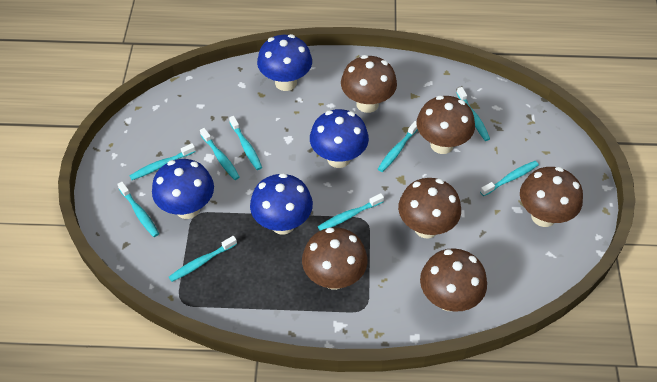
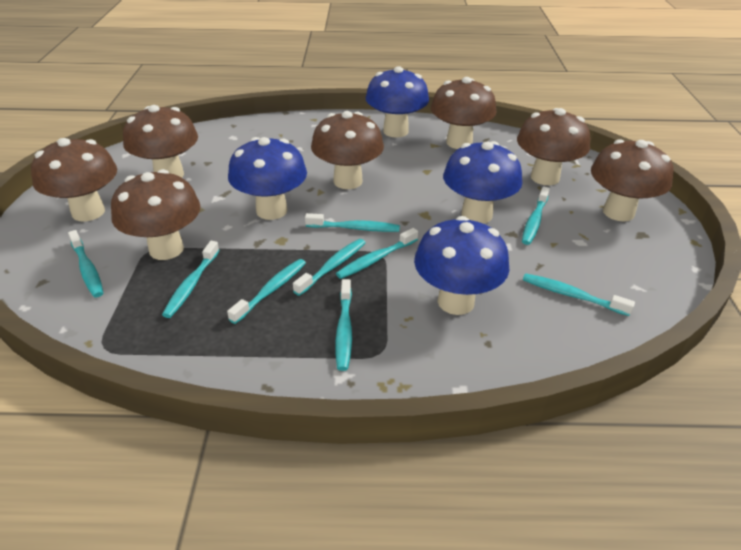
brown mushroom: 6 -> 7

